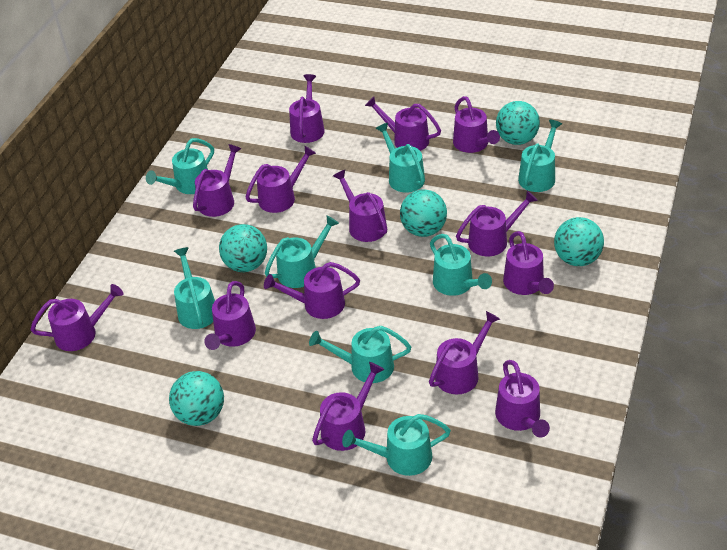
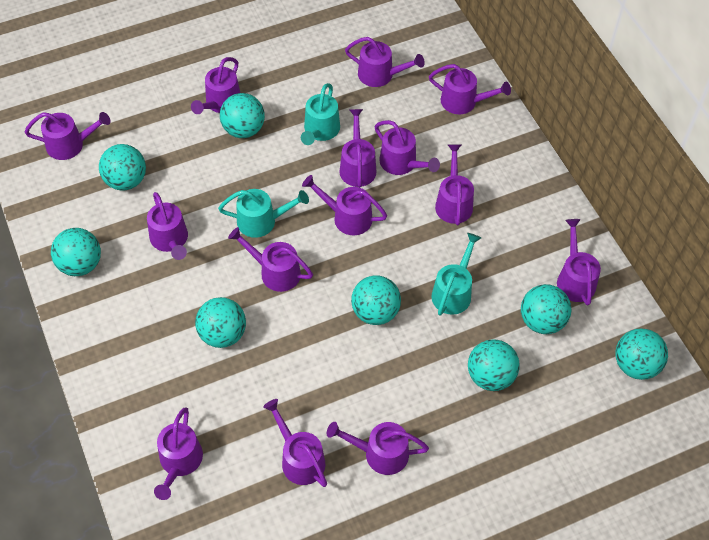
turquoise ball: 5 -> 8
turquoise watering can: 8 -> 3

